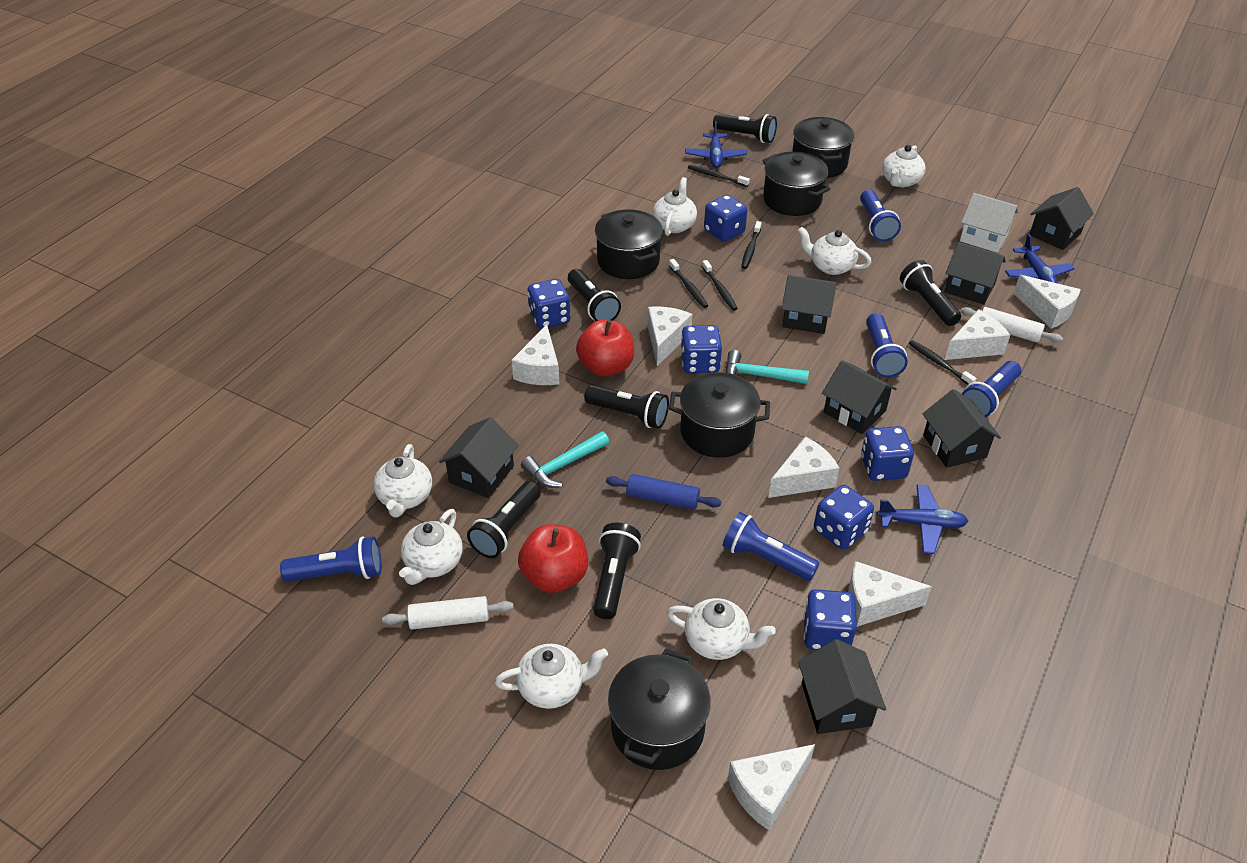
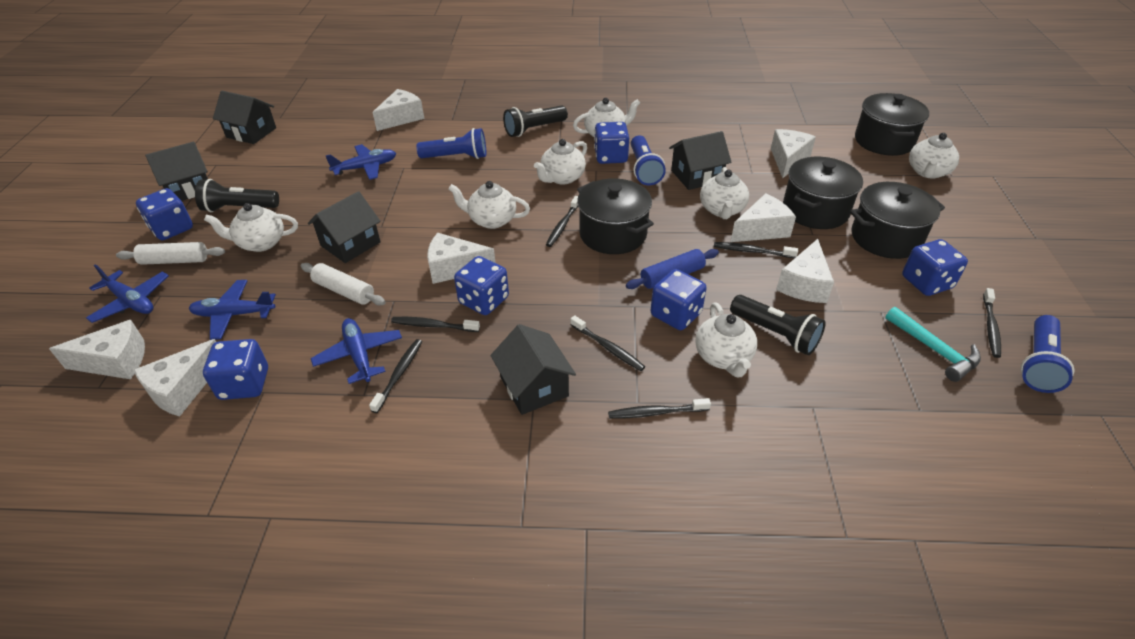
black flashlight: 6 -> 3
black house: 7 -> 5
black pot: 5 -> 4
black toothbrush: 5 -> 7
blue flashlight: 5 -> 3
blue plane: 3 -> 4
red apple: 2 -> 0
turquoise hammer: 2 -> 1
white house: 1 -> 0

